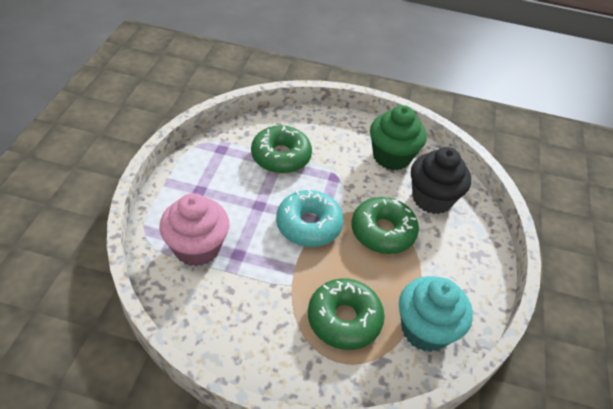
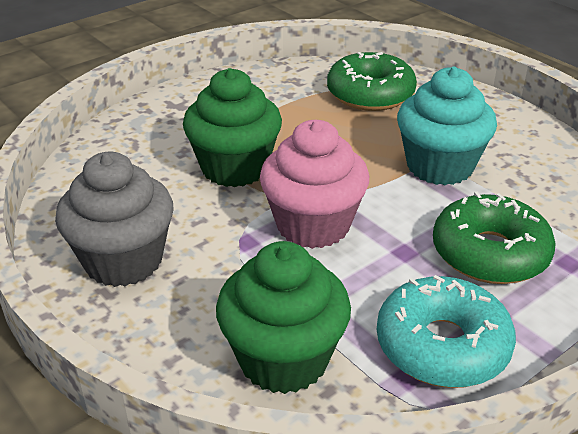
black cupcake: 1 -> 0
green cupcake: 1 -> 2
green donut: 3 -> 2
grey cupcake: 0 -> 1

